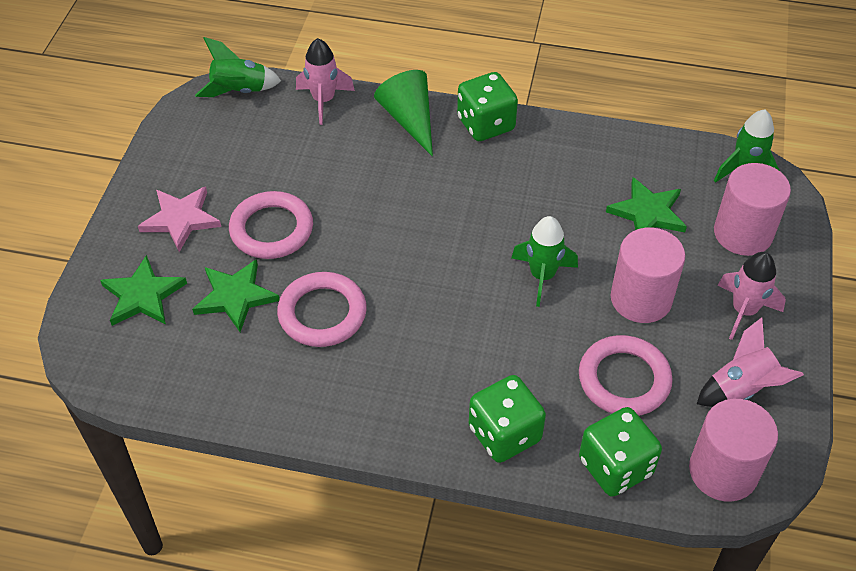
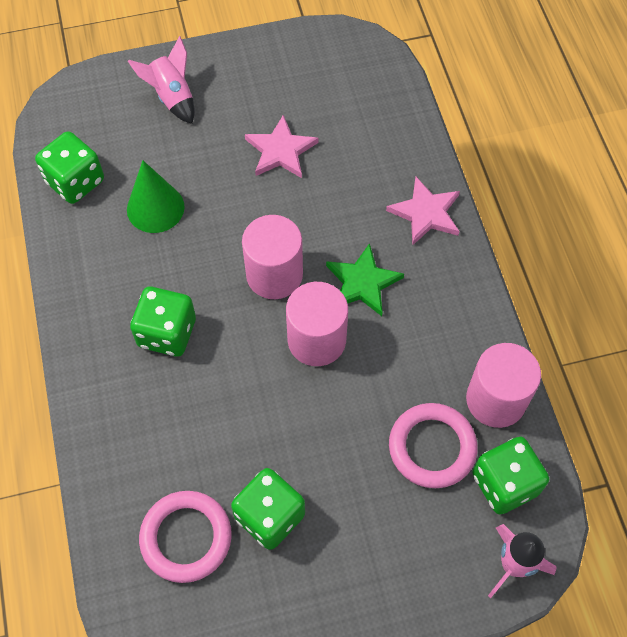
green dice: 3 -> 4
green rocket: 3 -> 0
green star: 3 -> 1
pink ring: 3 -> 2
pink rocket: 3 -> 2
pink star: 1 -> 2

